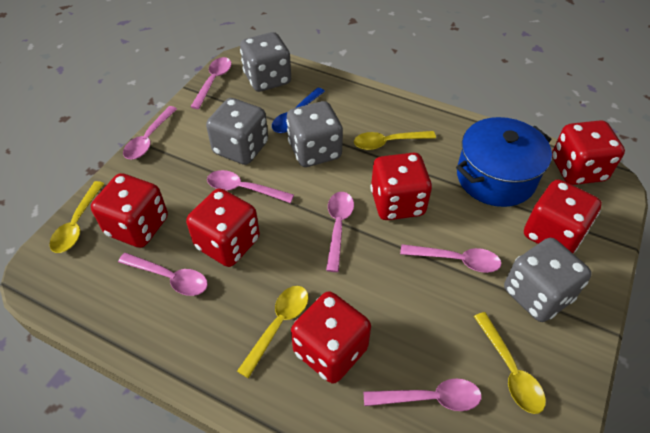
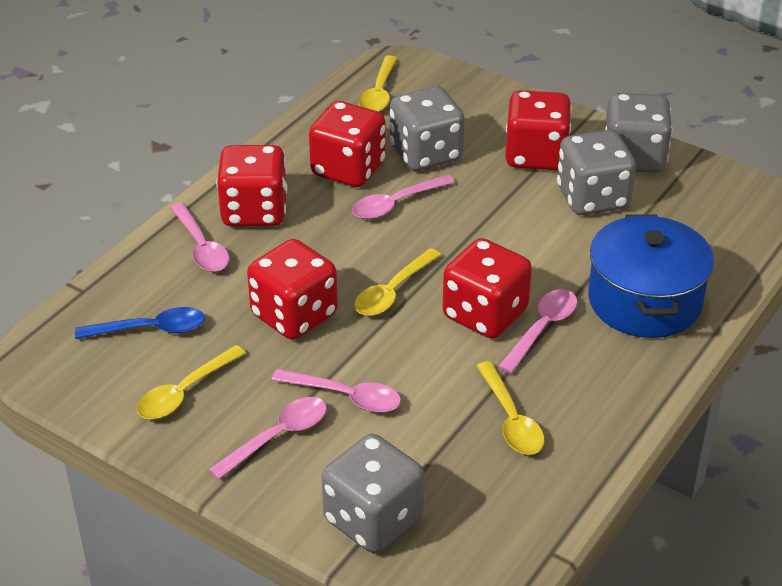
pink spoon: 7 -> 5
red dice: 6 -> 5

